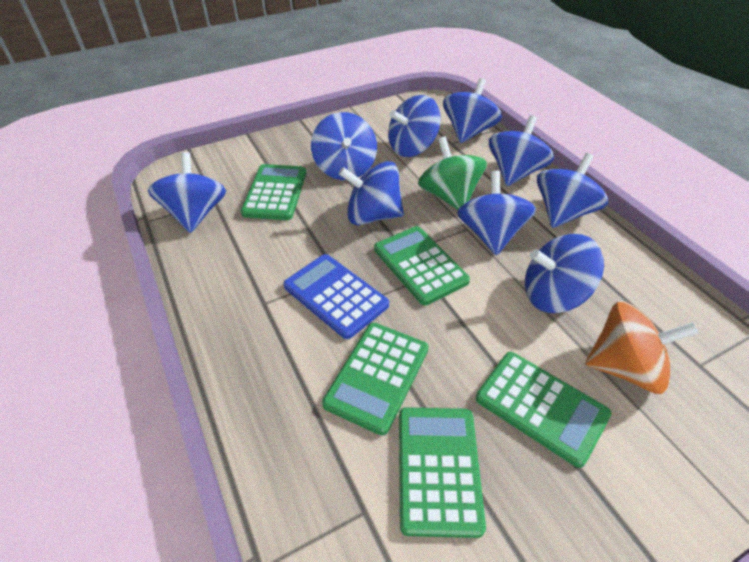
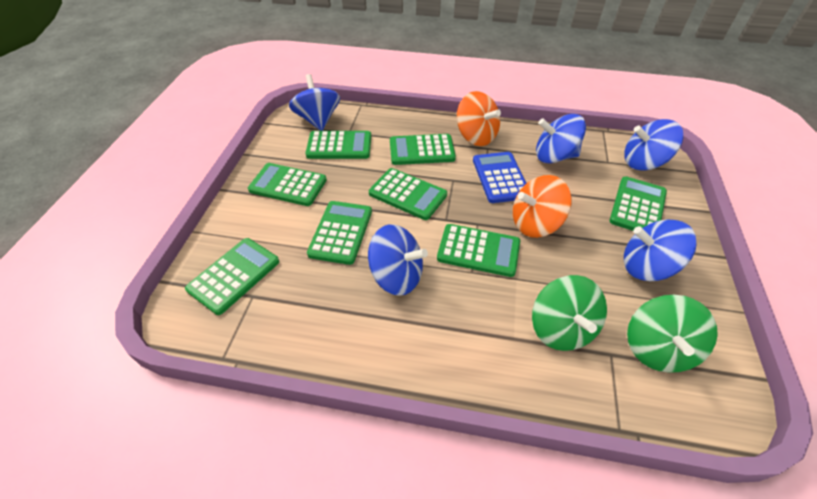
blue spinning top: 9 -> 5
green calculator: 5 -> 8
green spinning top: 1 -> 2
orange spinning top: 1 -> 2

